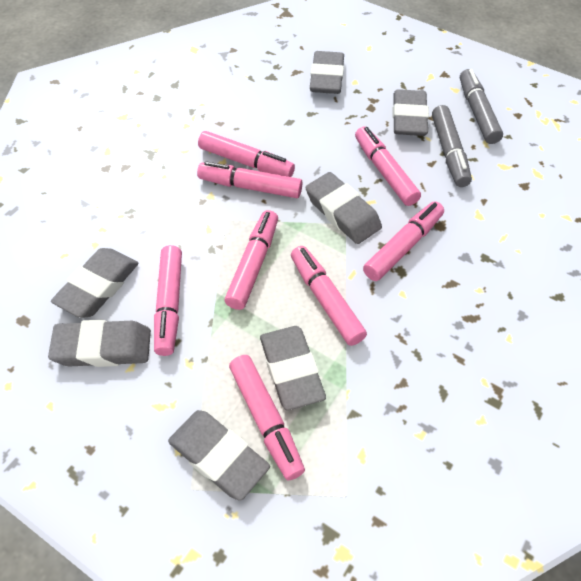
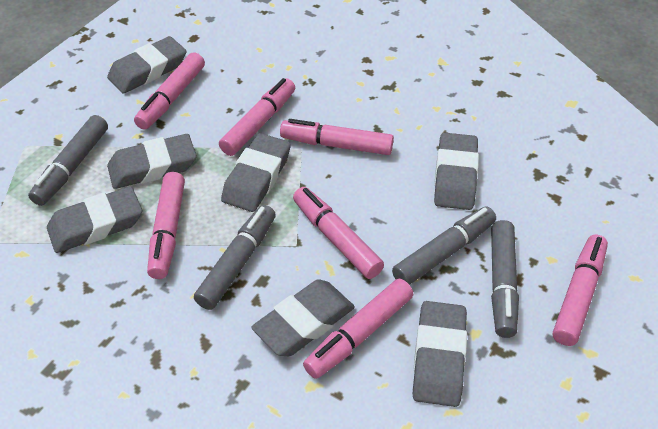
grey marker: 2 -> 4
pink marker: 8 -> 7

